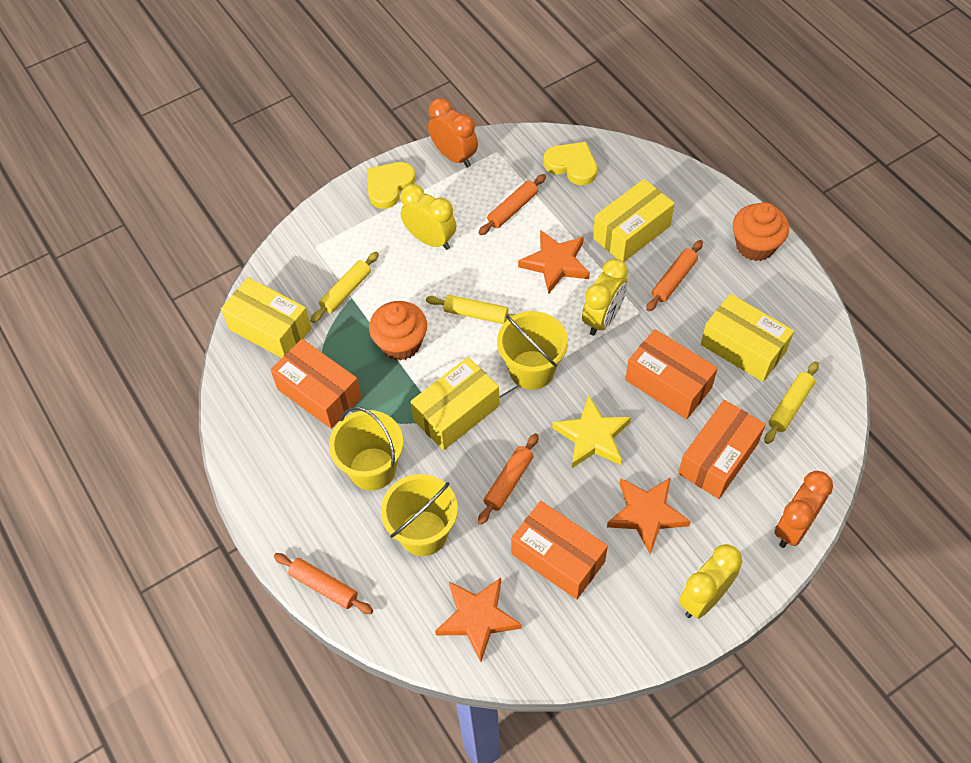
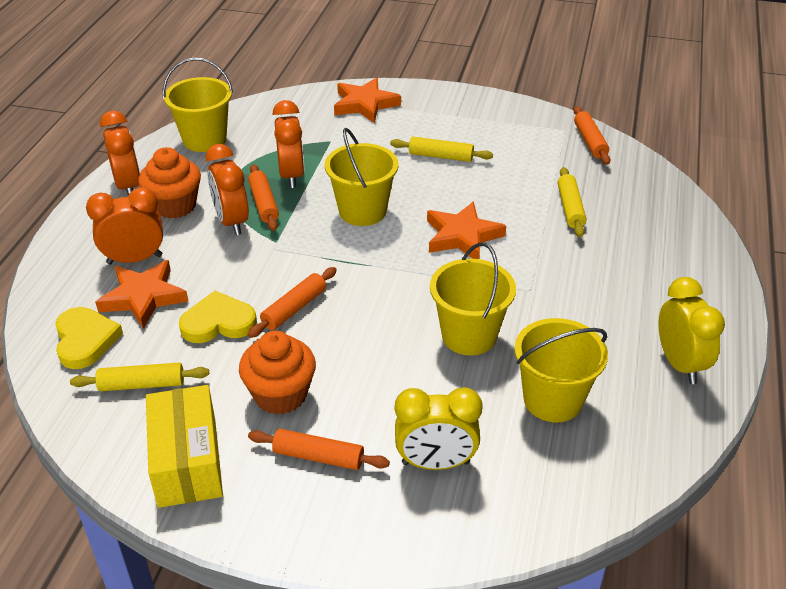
orange box: 4 -> 0
orange clock: 2 -> 4
yellow box: 4 -> 1
yellow bucket: 3 -> 4
yellow clock: 3 -> 2
yellow star: 1 -> 0

